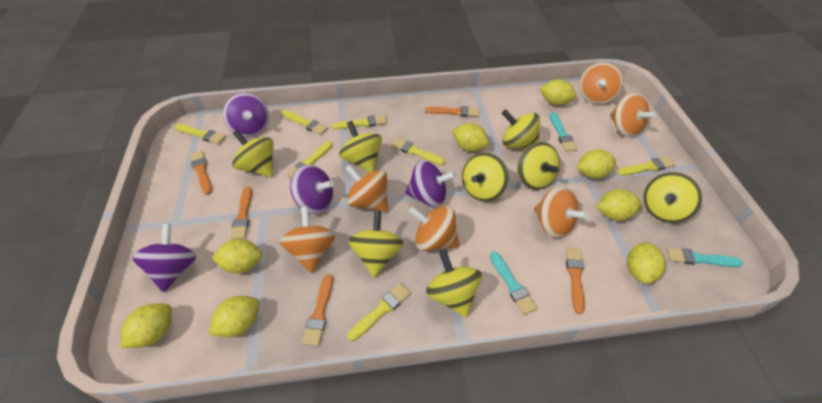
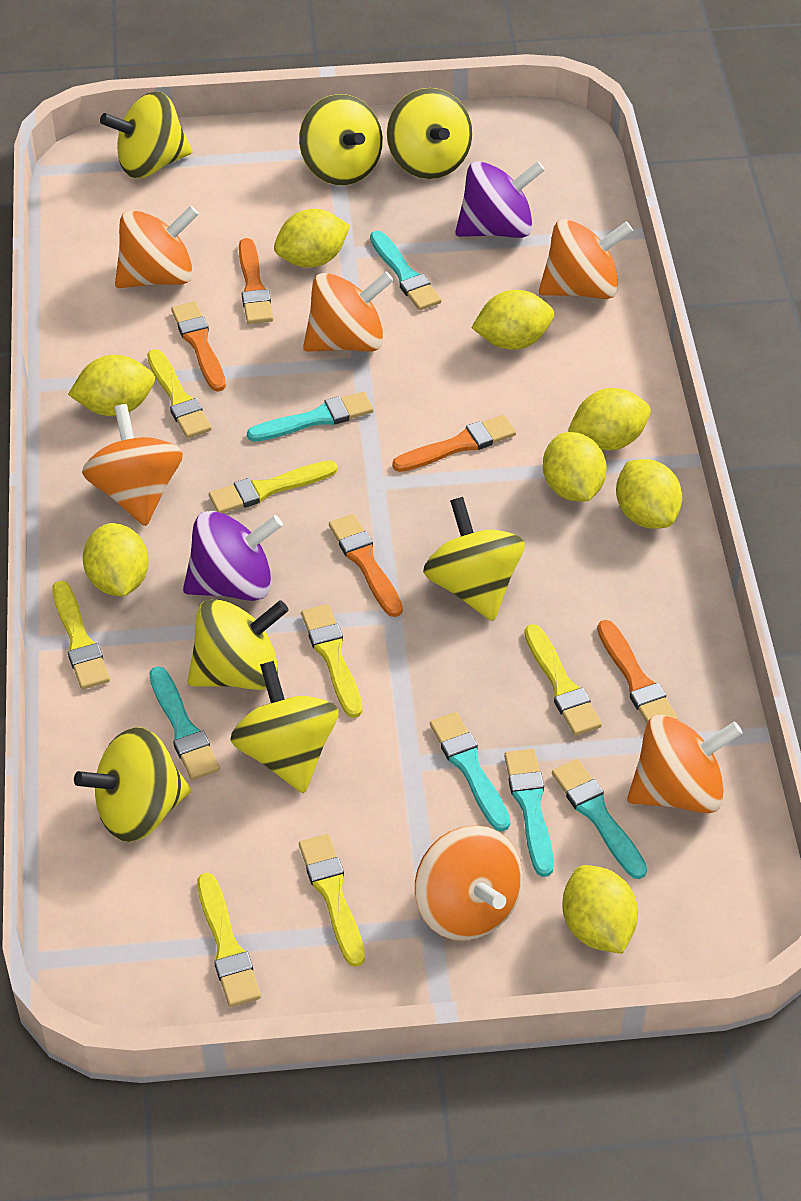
purple spinning top: 4 -> 2
turquoise brush: 3 -> 6
yellow spinning top: 8 -> 7

